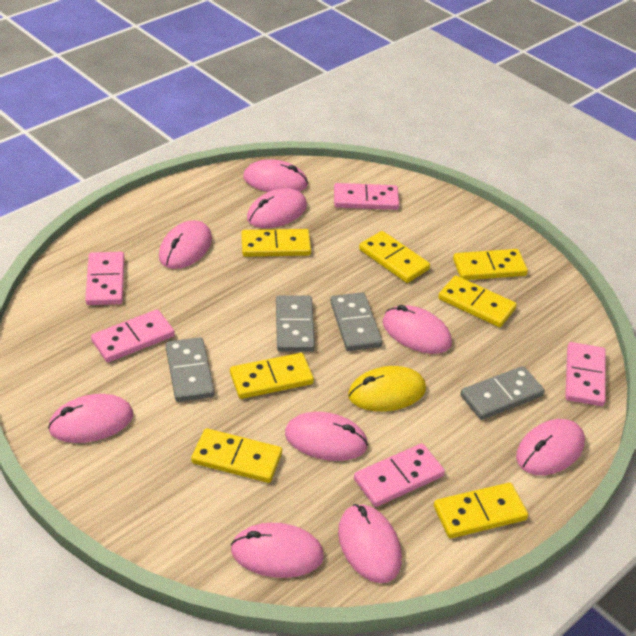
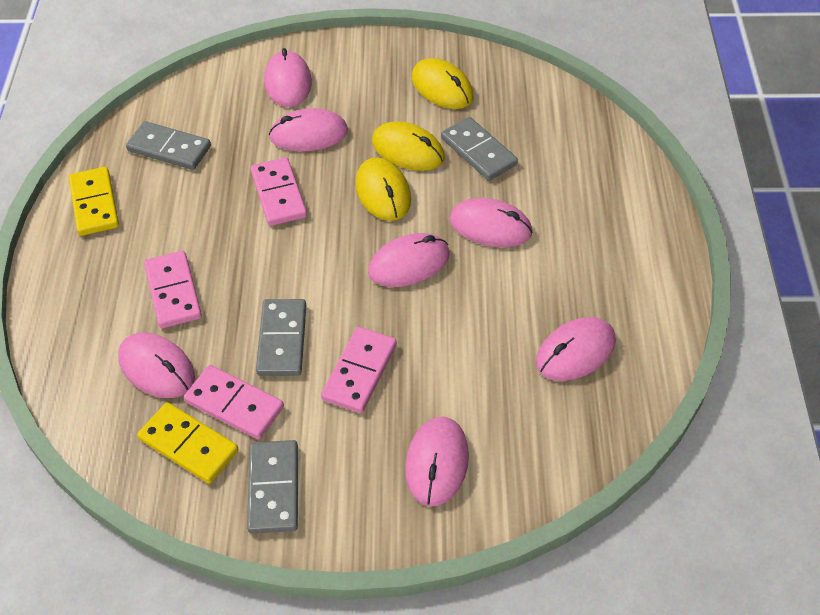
pink domino: 5 -> 4
pink mouse: 9 -> 7
yellow domino: 7 -> 2
yellow mouse: 1 -> 3

